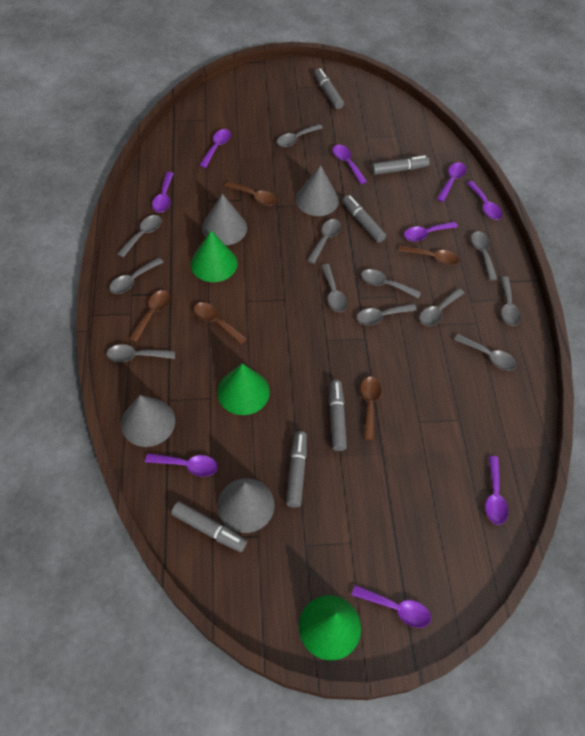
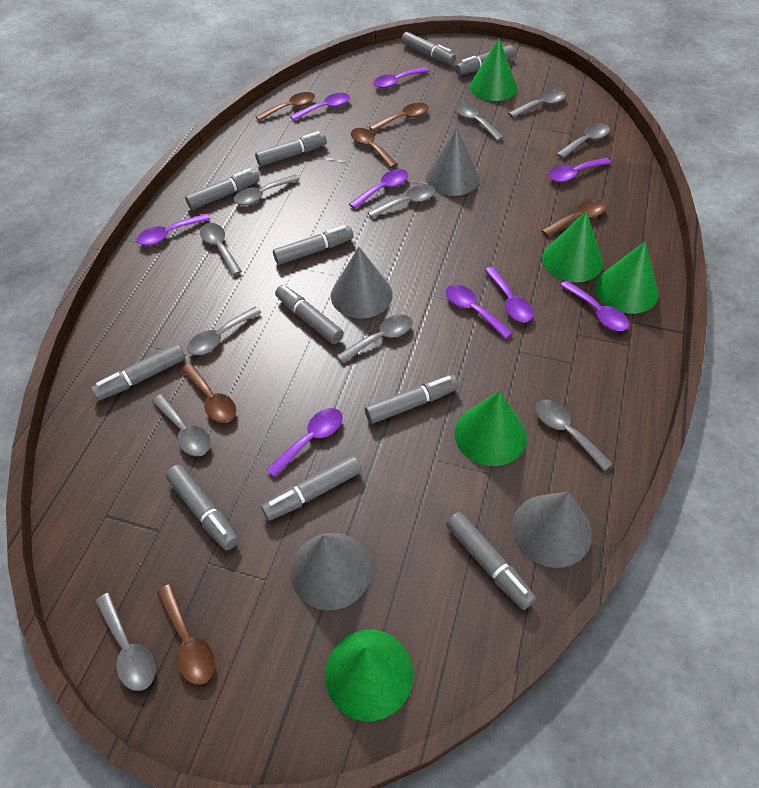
brown spoon: 5 -> 6
green cone: 3 -> 5
grey marker: 6 -> 11
grey spoon: 12 -> 11

